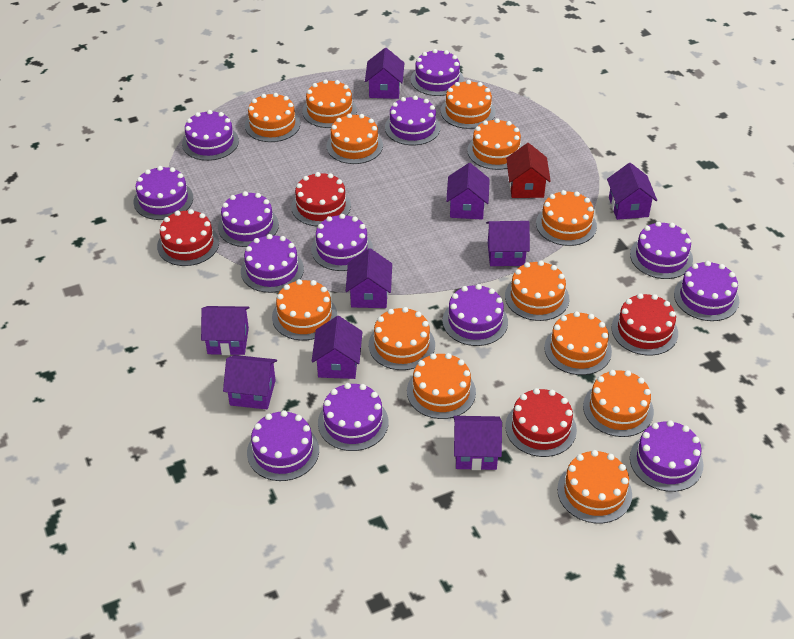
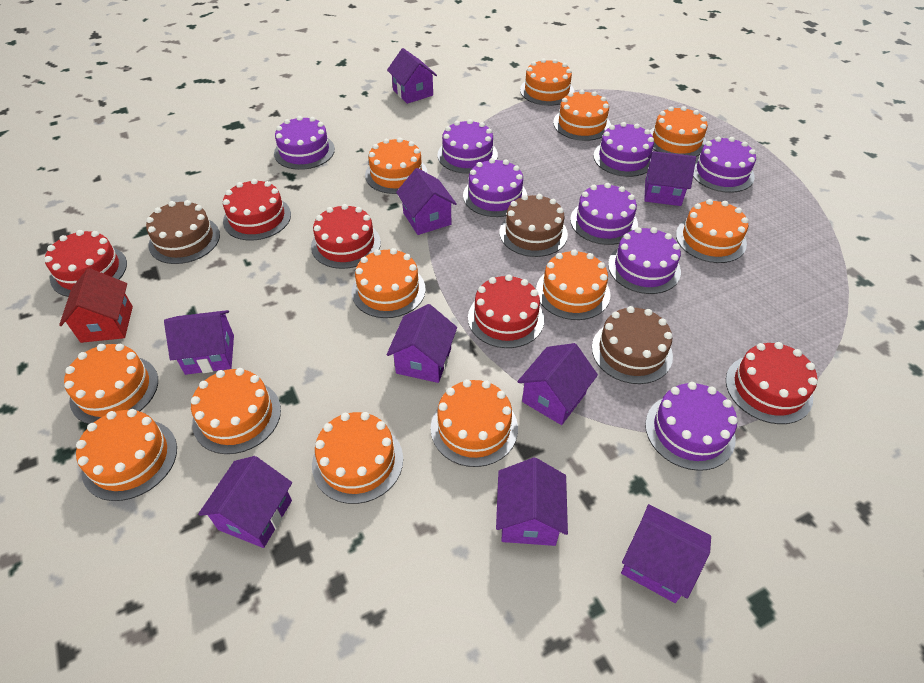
brown cake: 0 -> 3
orange cake: 13 -> 12
purple cake: 13 -> 8
red cake: 4 -> 5

